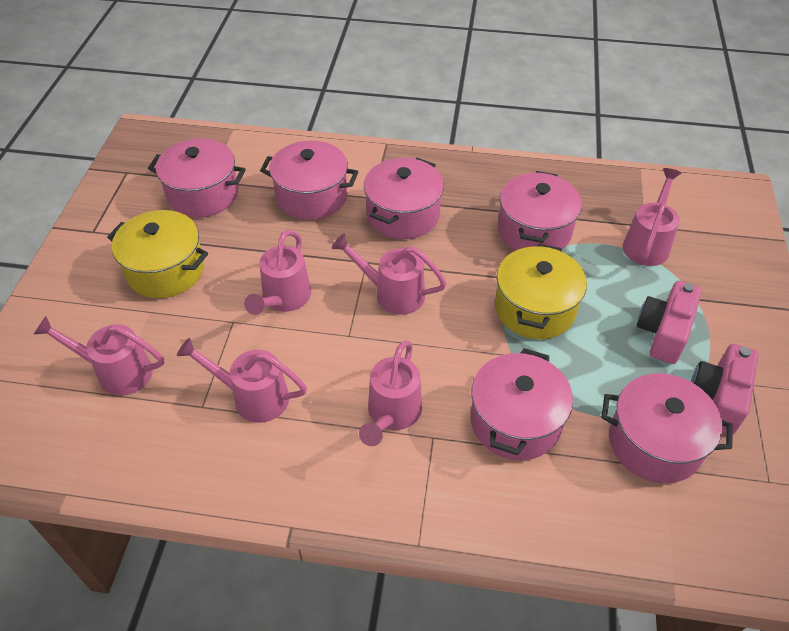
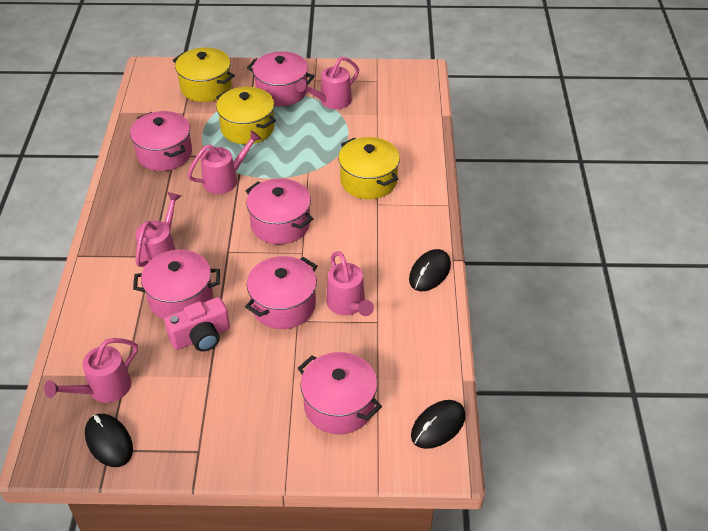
black mouse: 0 -> 3
pink camera: 2 -> 1
pink watering can: 6 -> 5
yellow pot: 2 -> 3

